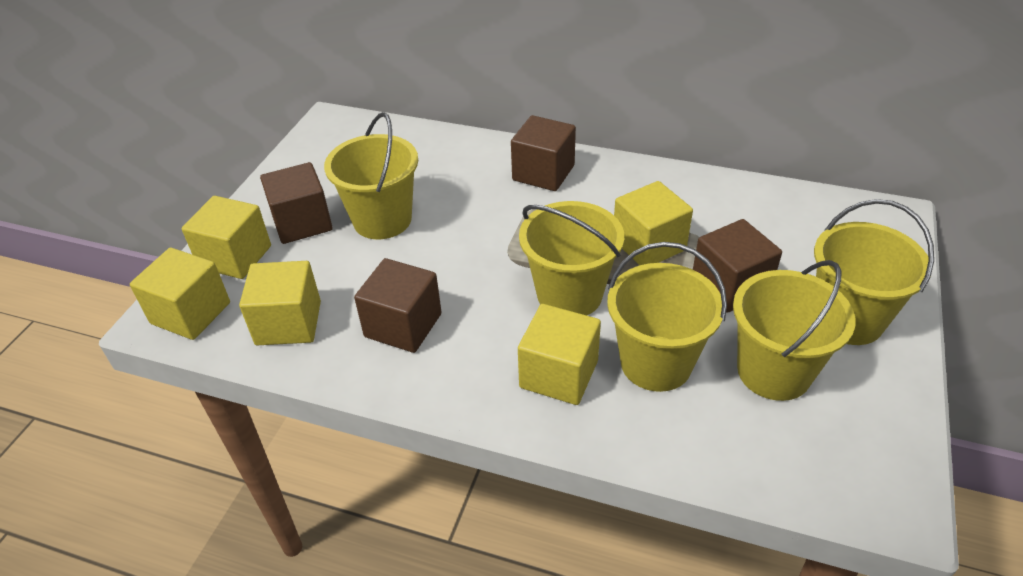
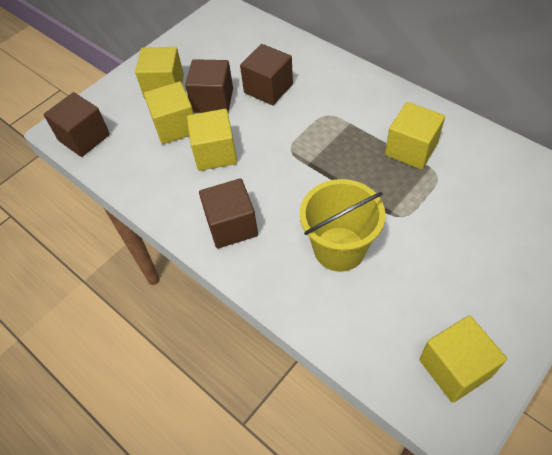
yellow bucket: 5 -> 1

